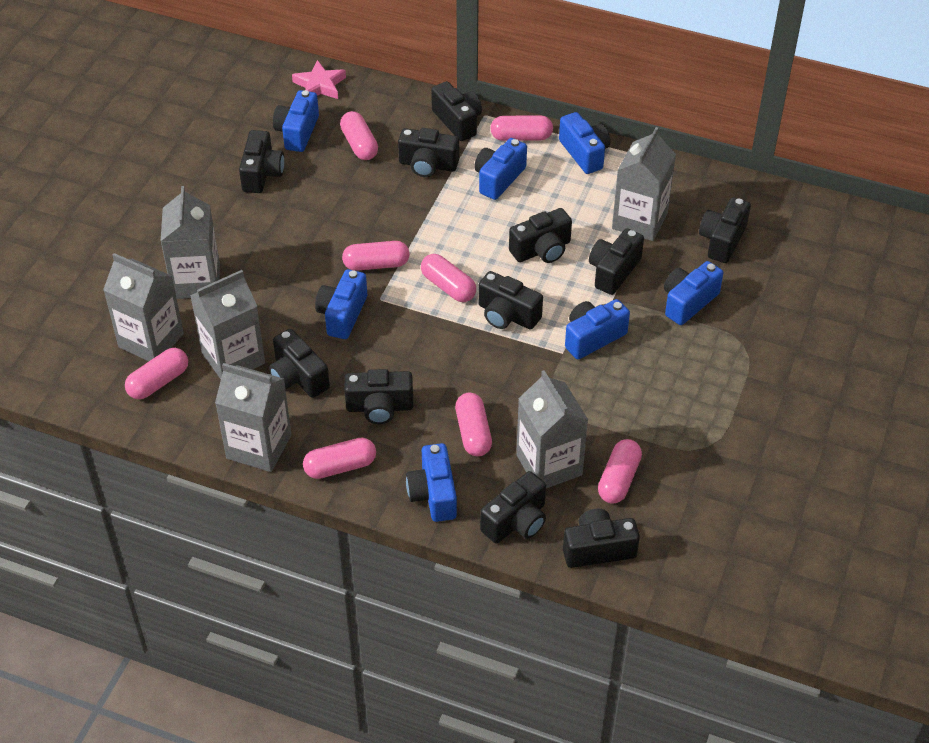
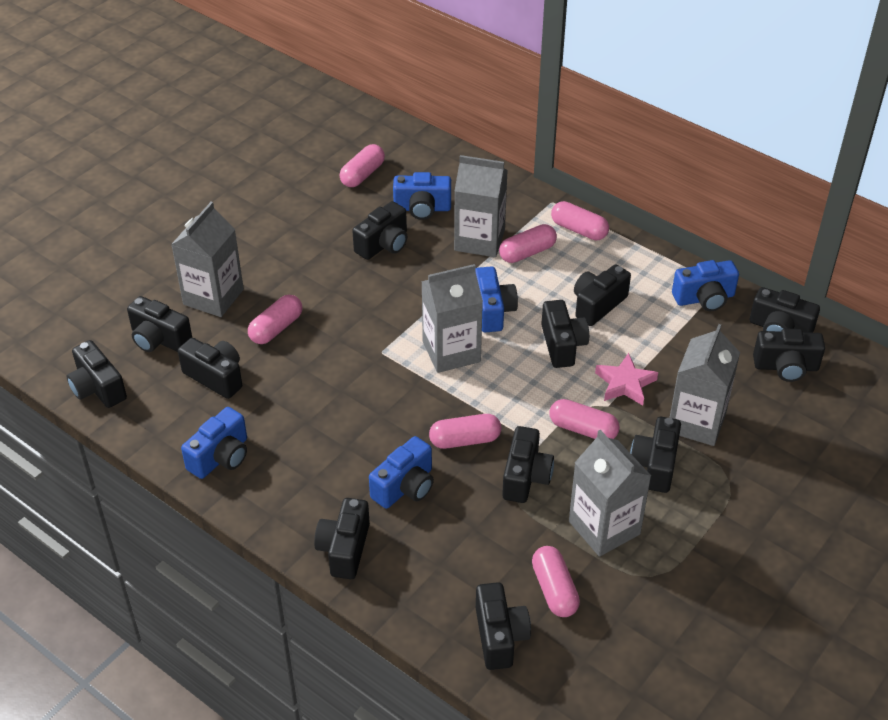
black camera: 11 -> 12
blue camera: 7 -> 5
grey carton: 6 -> 5
pink capsule: 8 -> 7

